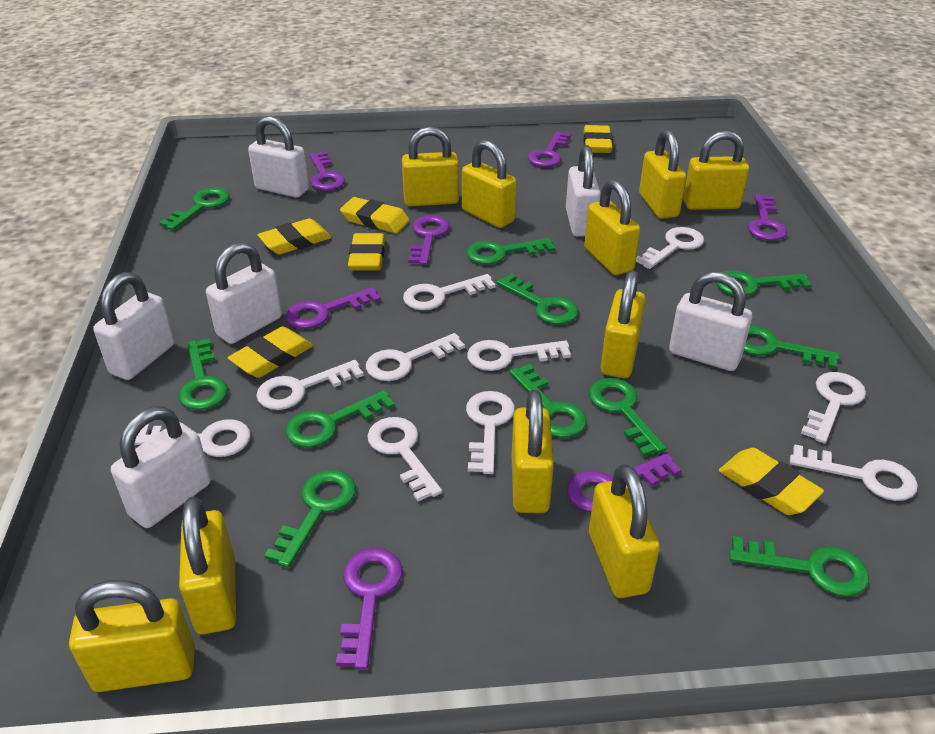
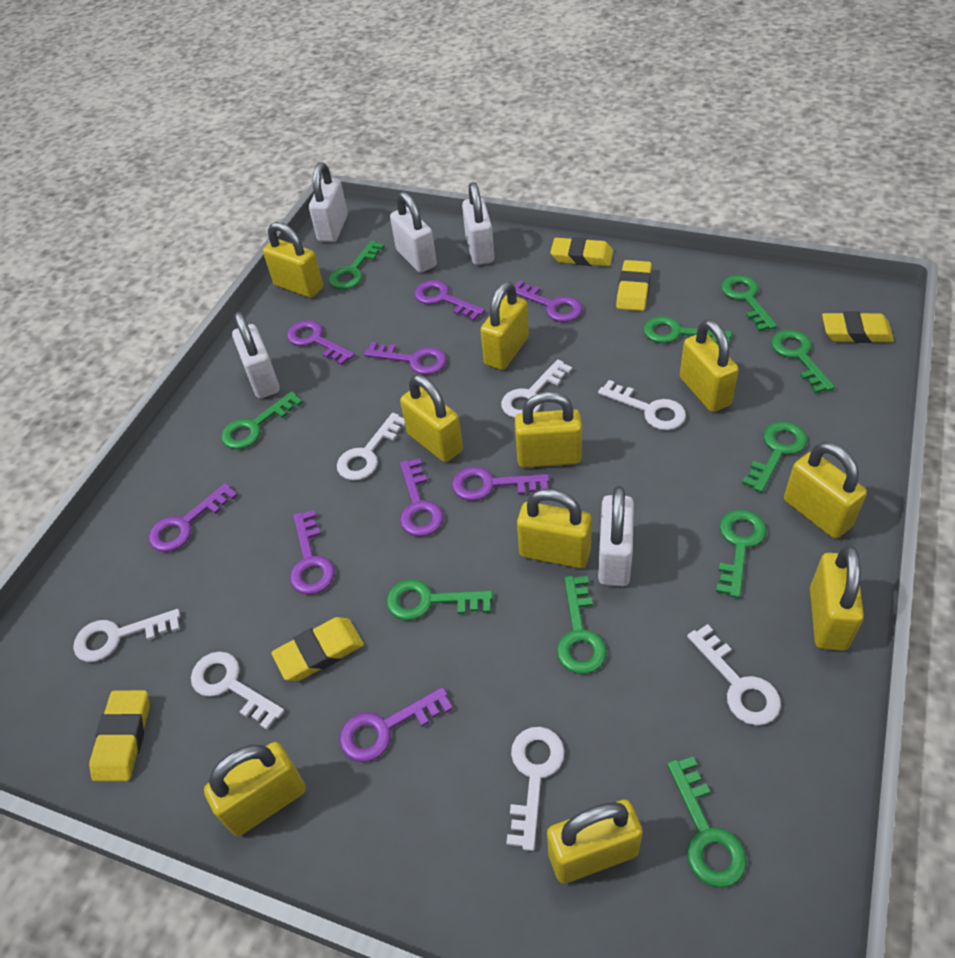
green key: 11 -> 10
purple key: 7 -> 9
white key: 10 -> 7
white padlock: 6 -> 5
yellow eraser: 6 -> 5

